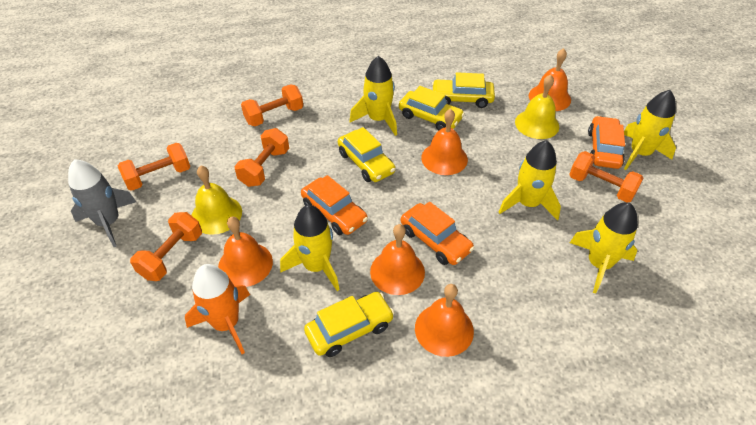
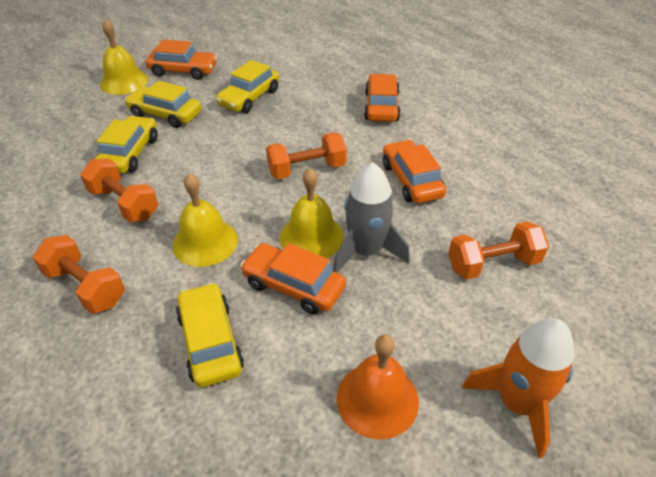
orange bell: 5 -> 1
orange car: 3 -> 4
orange dumbbell: 5 -> 4
yellow bell: 2 -> 3
yellow rocket: 5 -> 0

